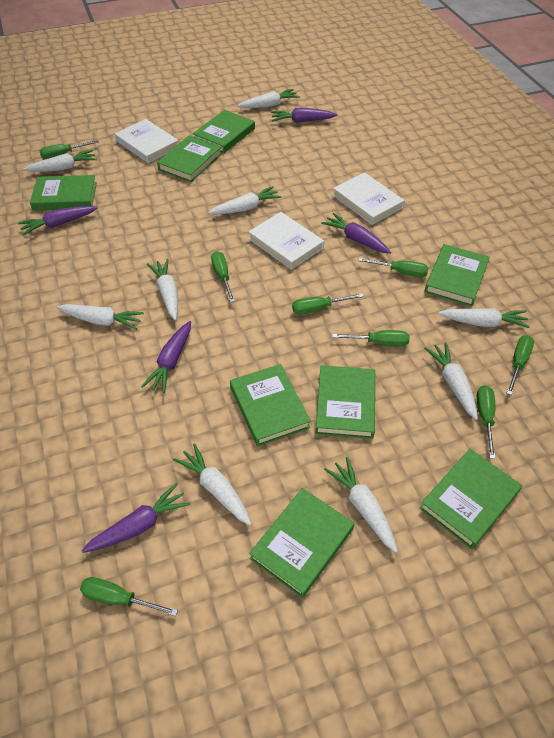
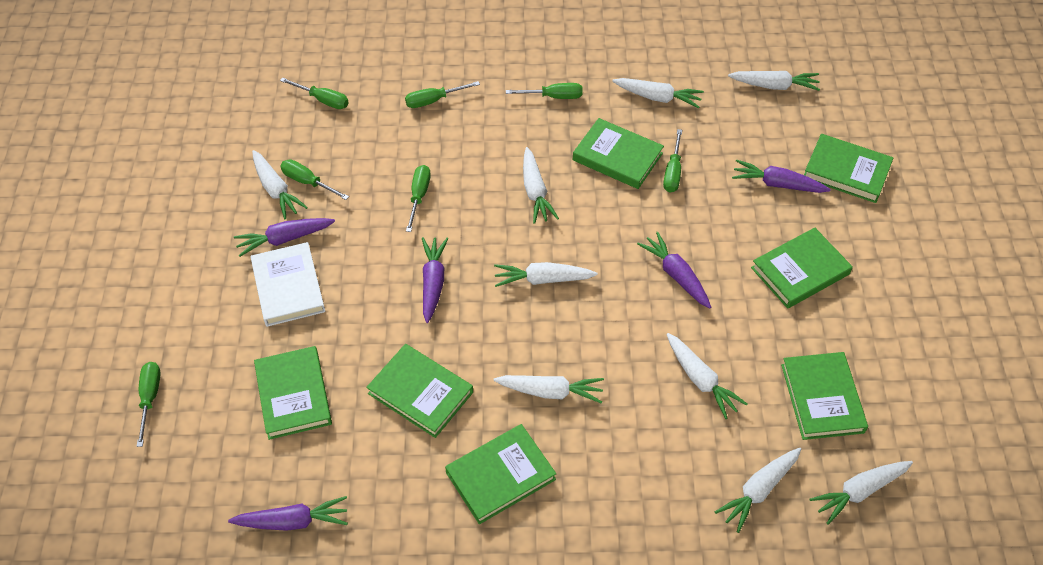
green book: 8 -> 7
green screwdriver: 8 -> 7
white book: 3 -> 1

